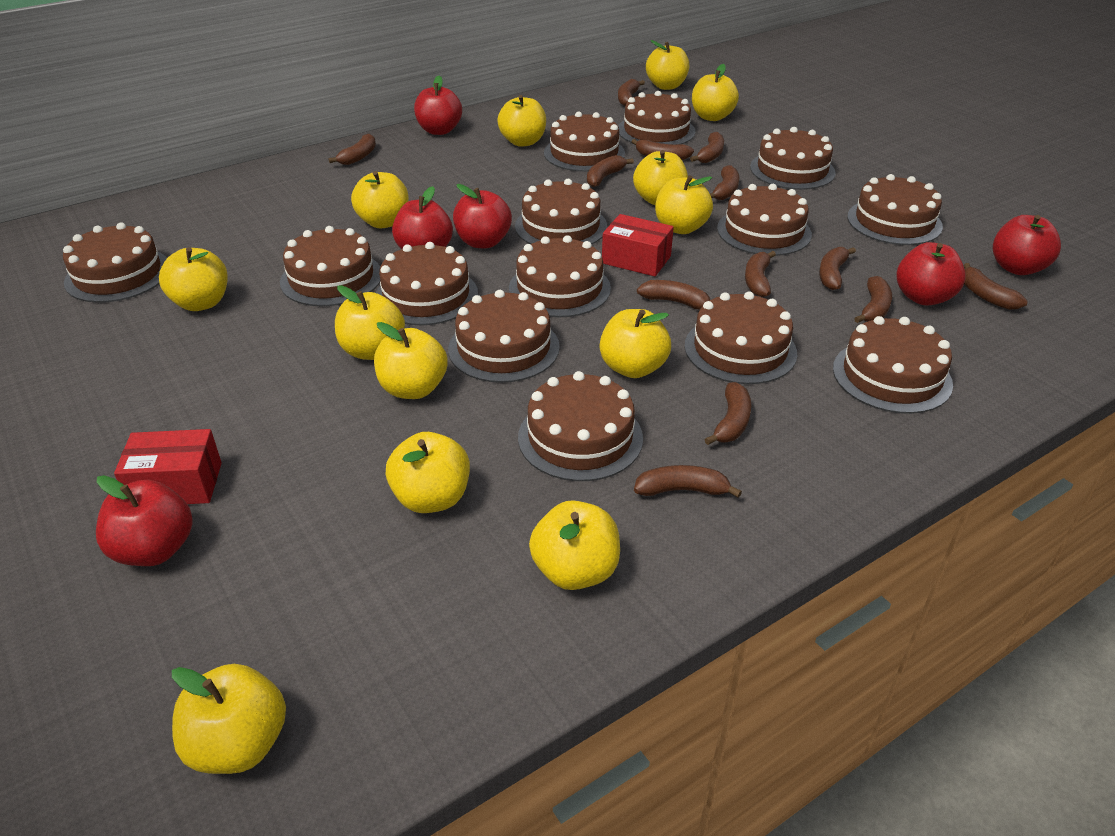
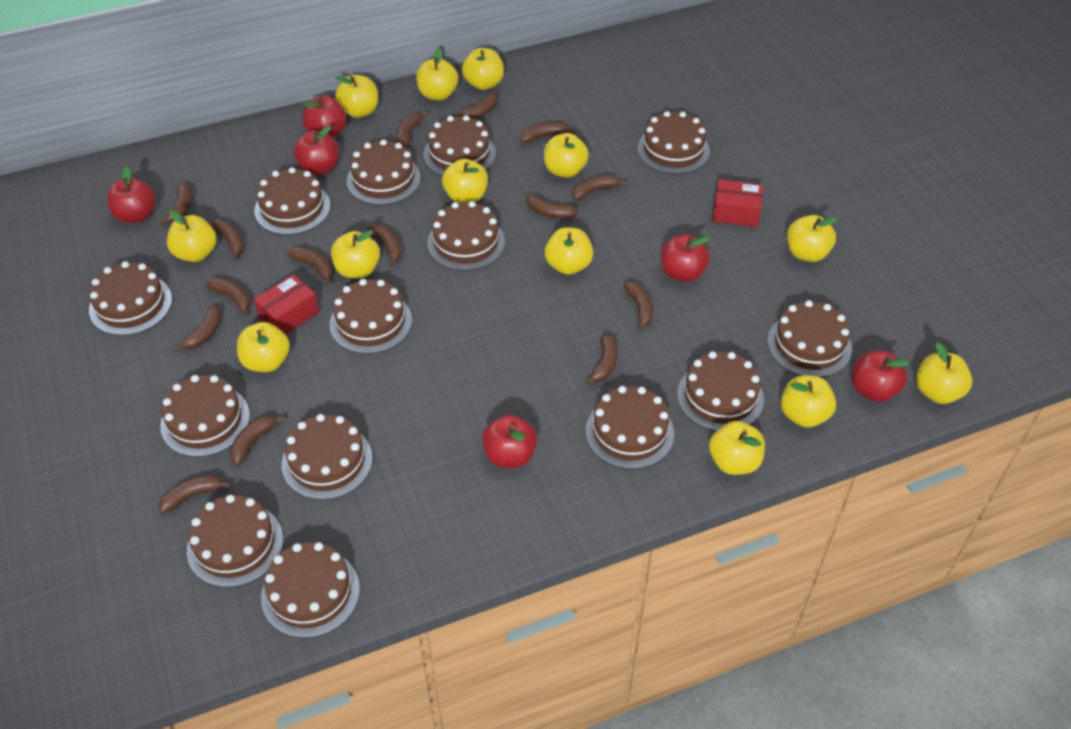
brown banana: 13 -> 15

